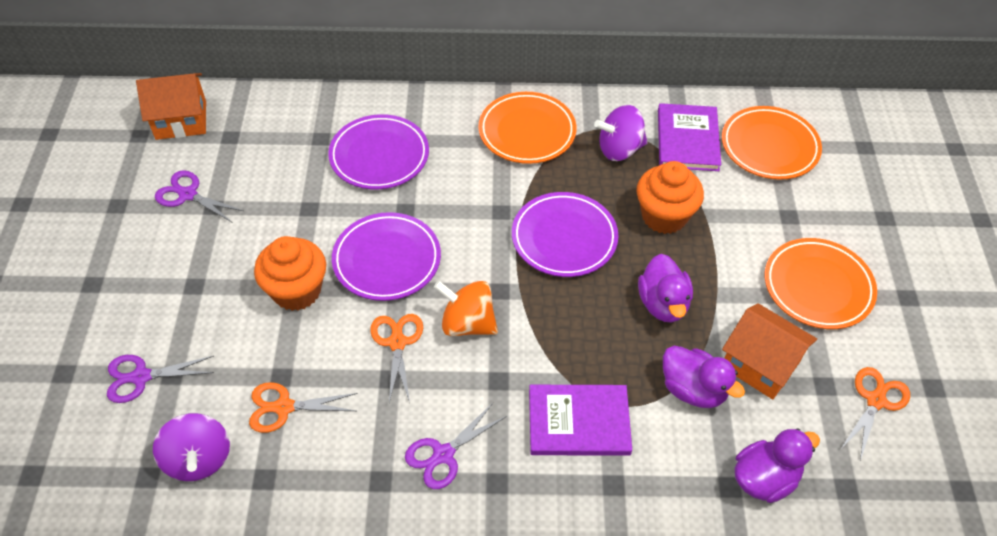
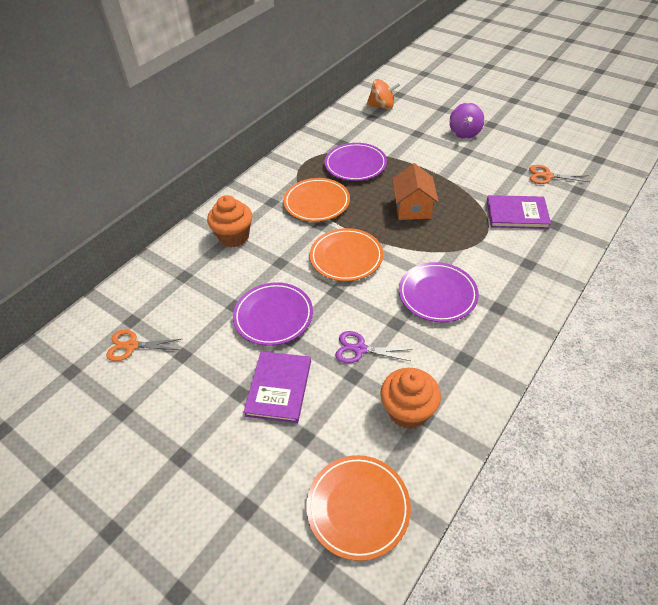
orange house: 2 -> 1
orange scissors: 3 -> 2
purple duck: 3 -> 0
purple scissors: 3 -> 1
purple spinning top: 2 -> 1

